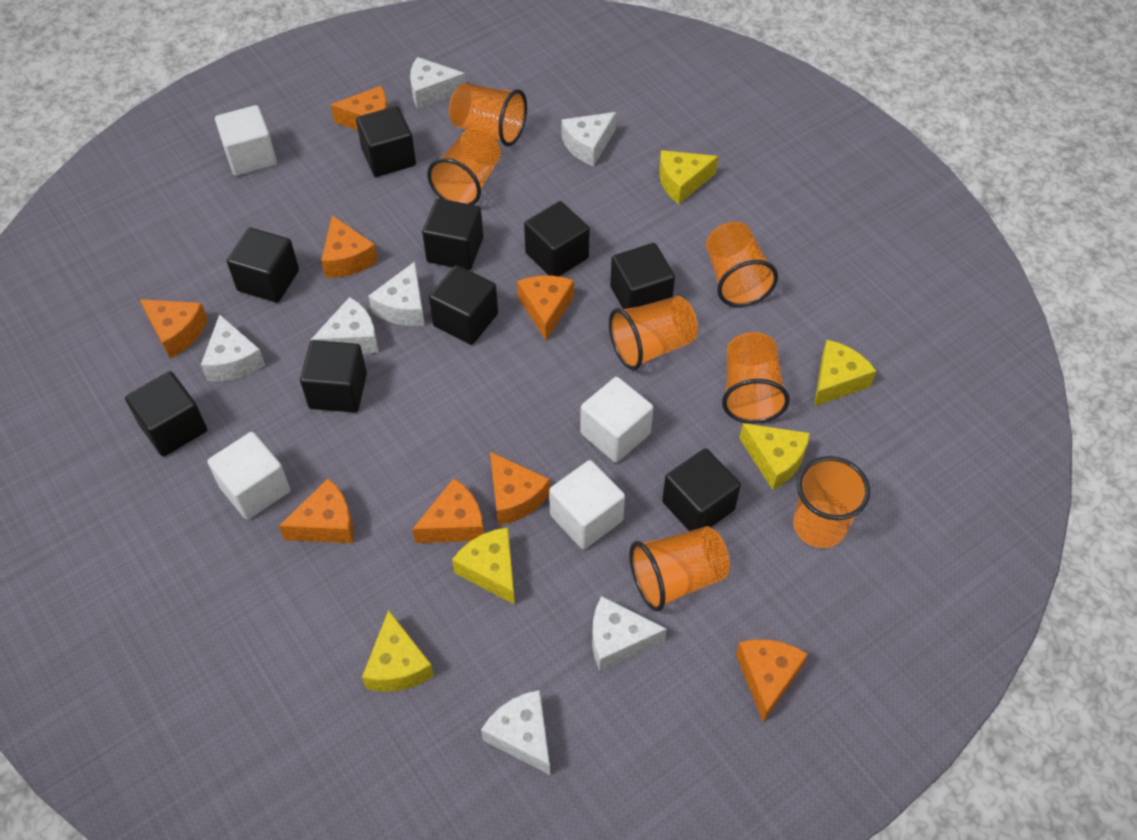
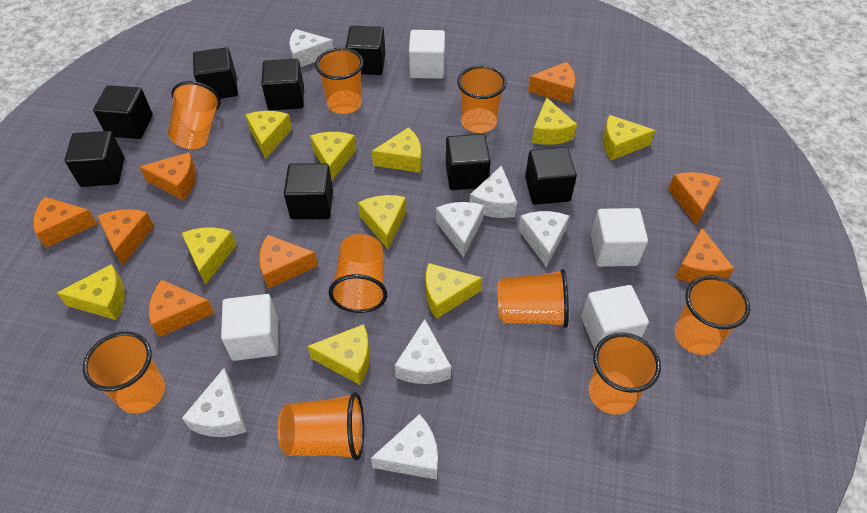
black cube: 9 -> 8
orange cup: 7 -> 9
yellow cheese: 5 -> 10

